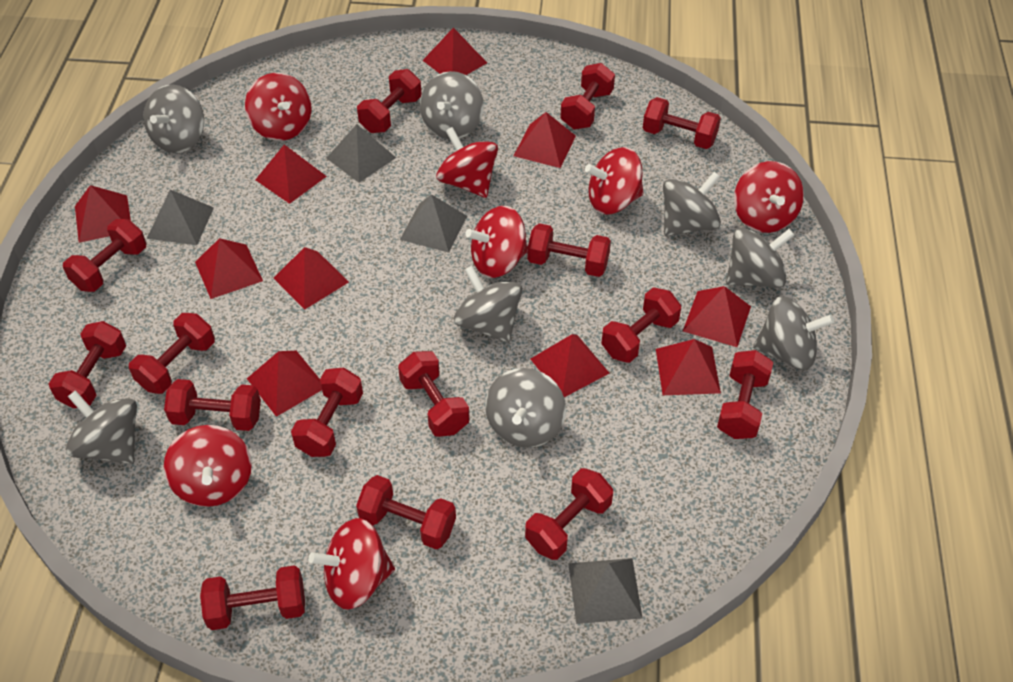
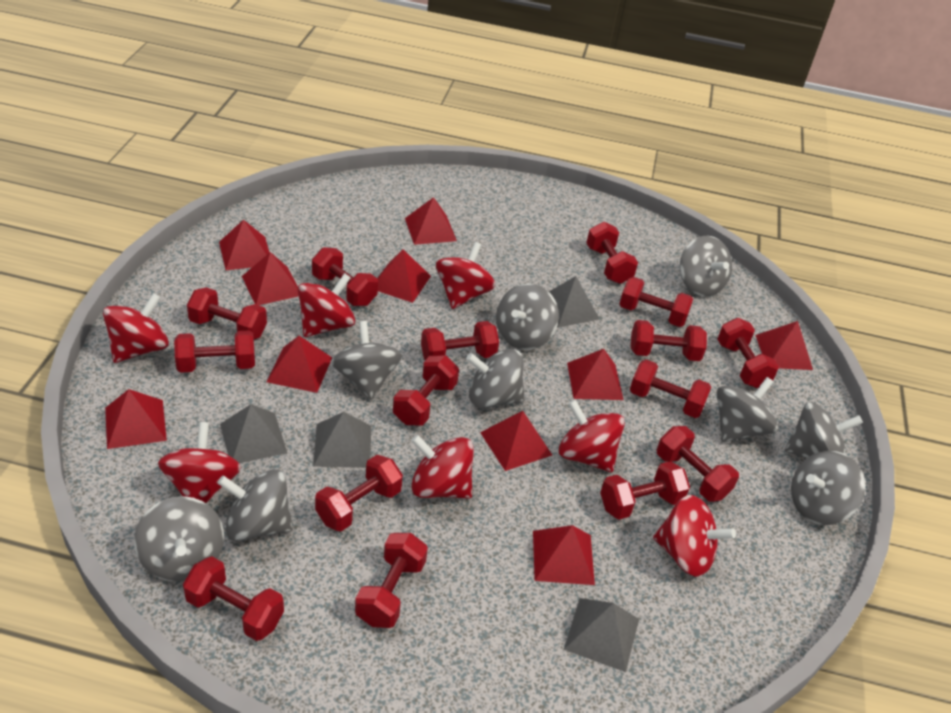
grey spinning top: 8 -> 9

